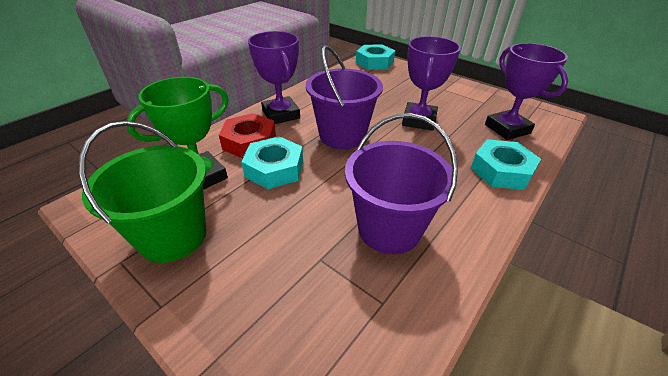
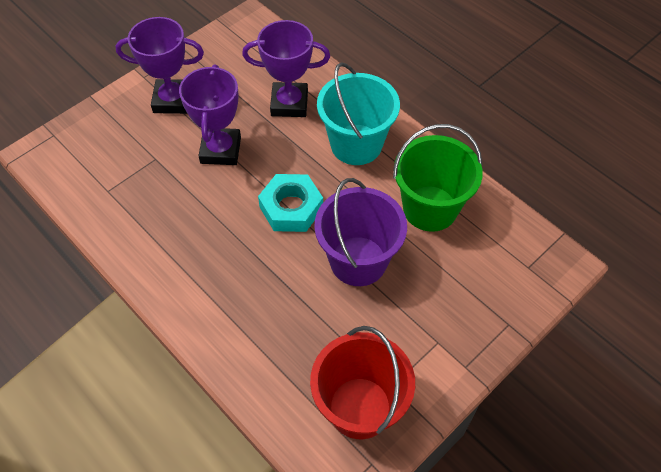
green trophy: 1 -> 0
purple bucket: 2 -> 1
red bucket: 0 -> 1
red nut: 1 -> 0
turquoise bucket: 0 -> 1
turquoise nut: 3 -> 1

